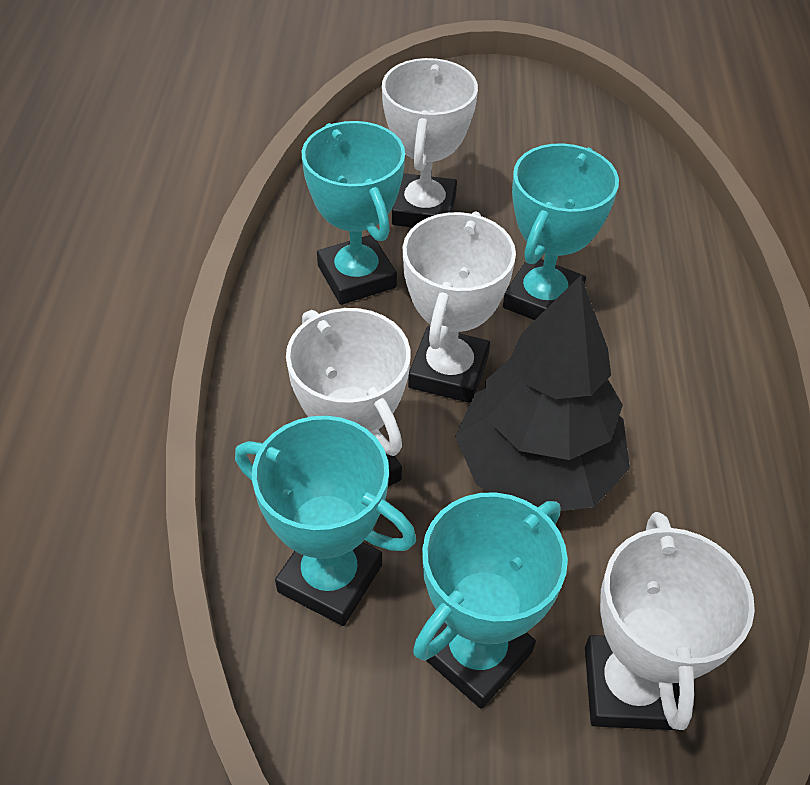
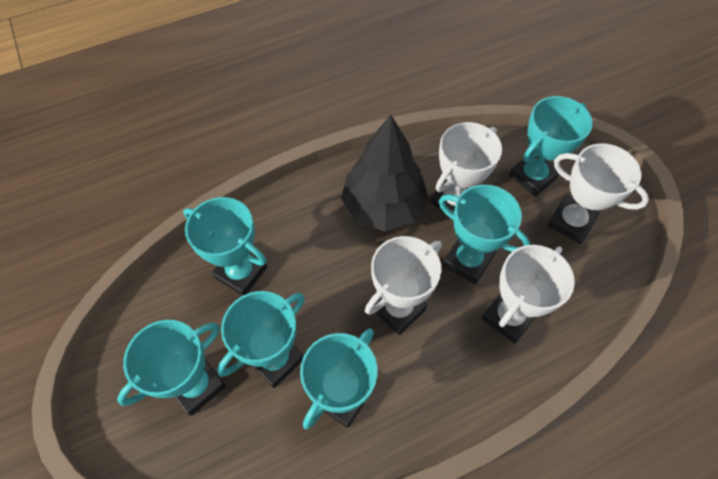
turquoise trophy: 4 -> 6

